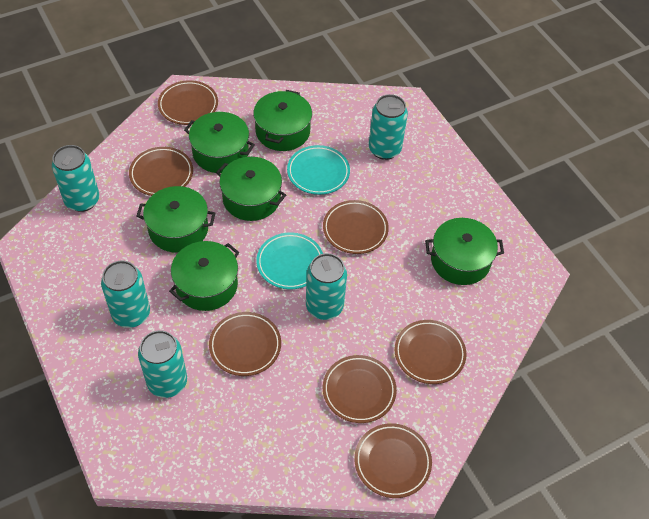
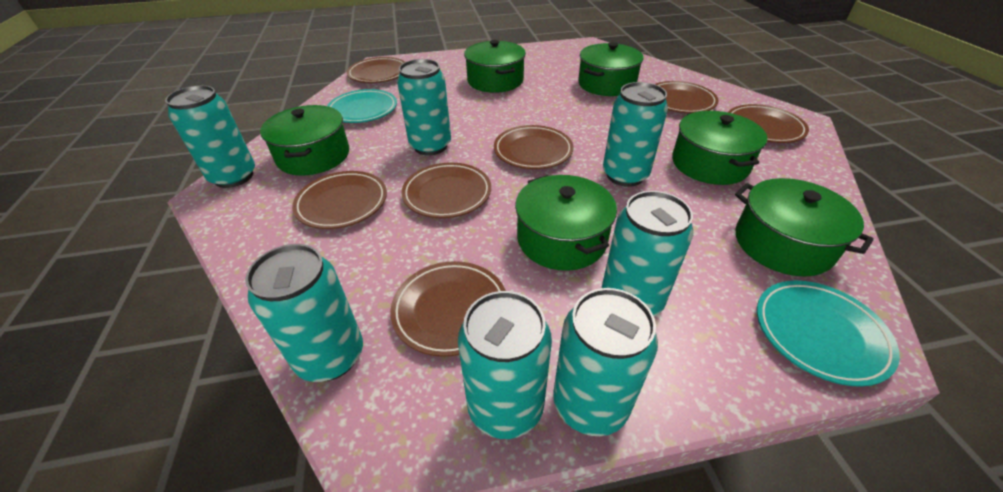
turquoise can: 5 -> 7

